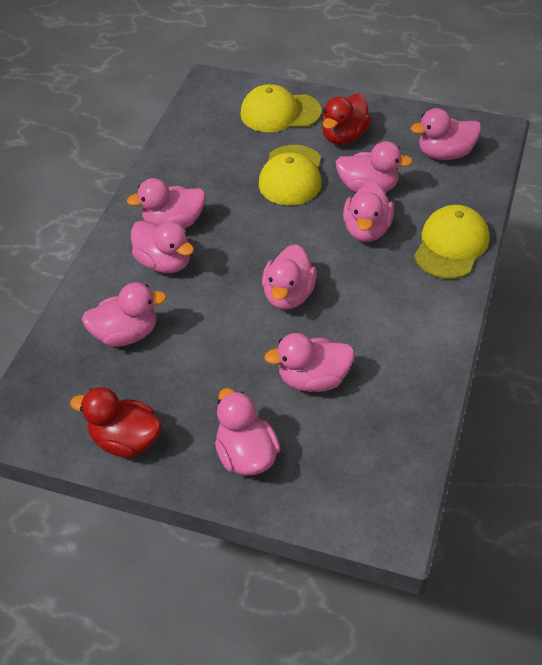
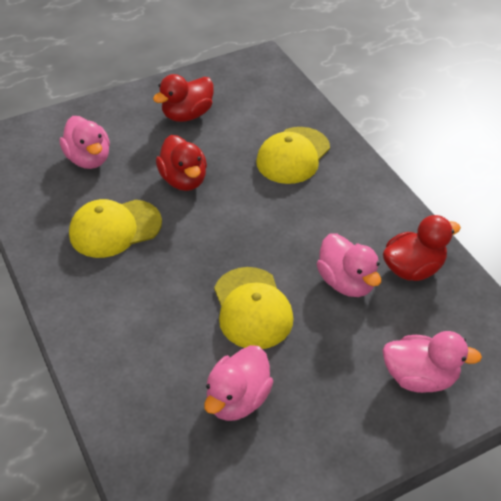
pink duck: 9 -> 4
red duck: 2 -> 3

